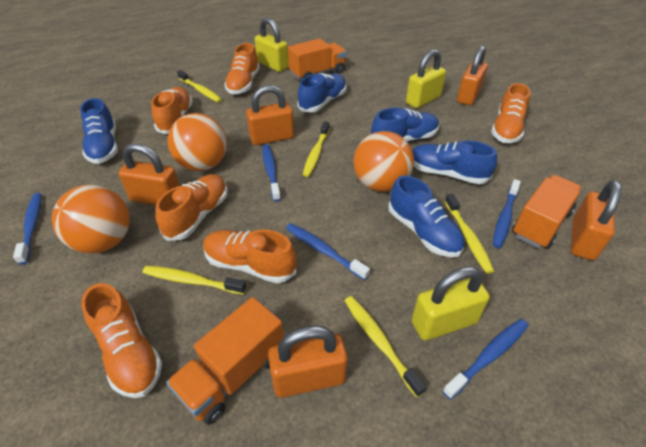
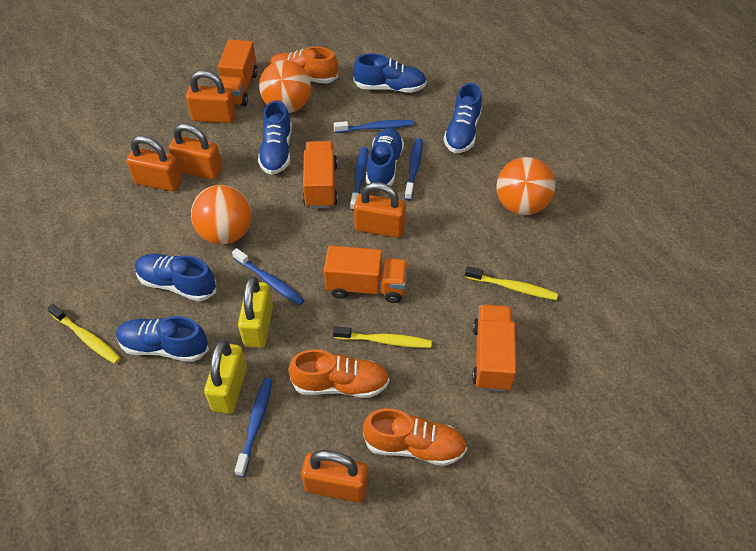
blue shoe: 5 -> 6
orange shoe: 6 -> 3
orange truck: 3 -> 4
yellow padlock: 3 -> 2
yellow toothbrush: 5 -> 3

